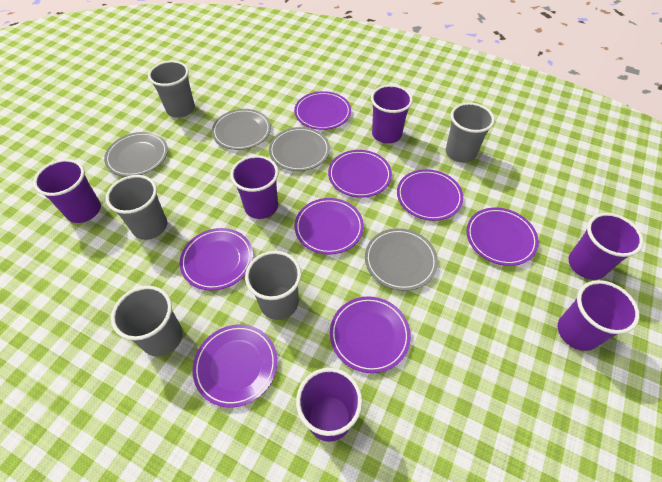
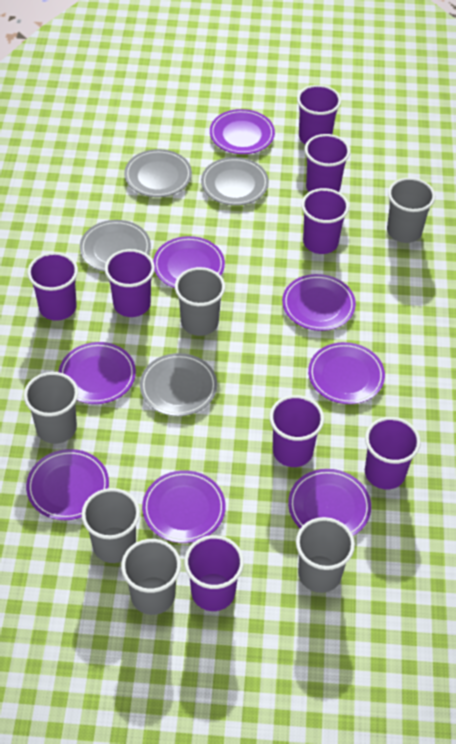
grey cup: 5 -> 6
purple cup: 6 -> 8

